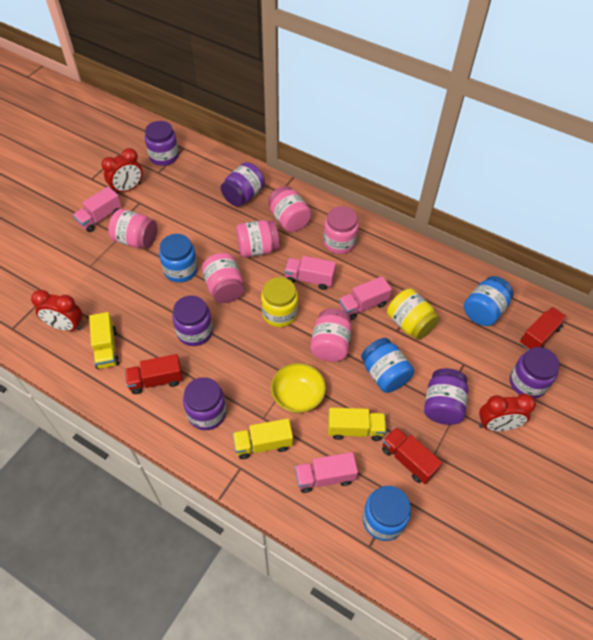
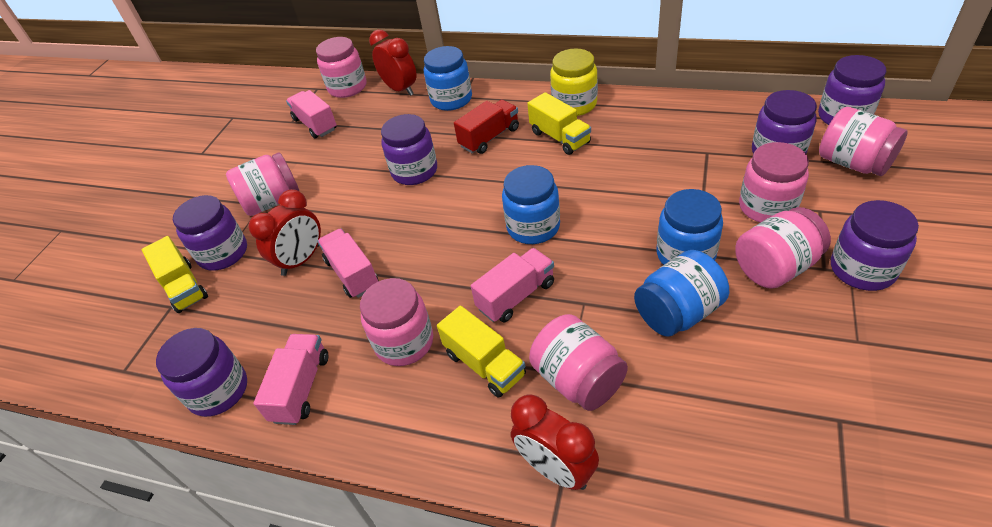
pink jar: 6 -> 7
red truck: 3 -> 1
yellow bowl: 1 -> 0
yellow jar: 2 -> 1

